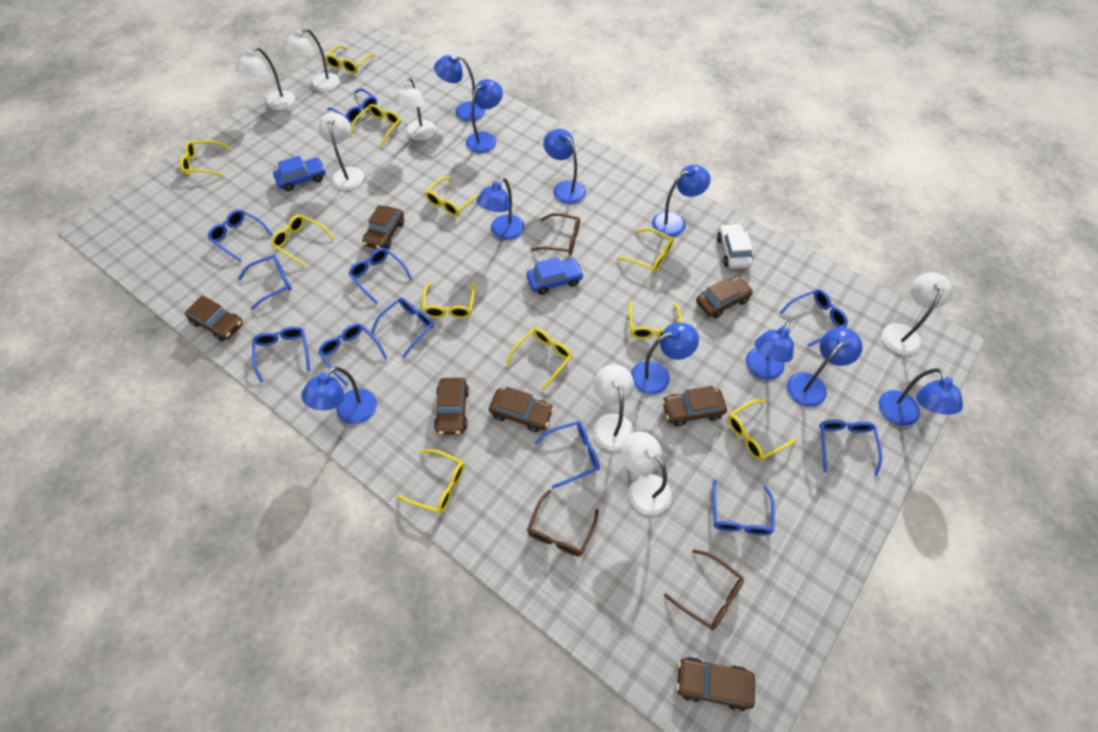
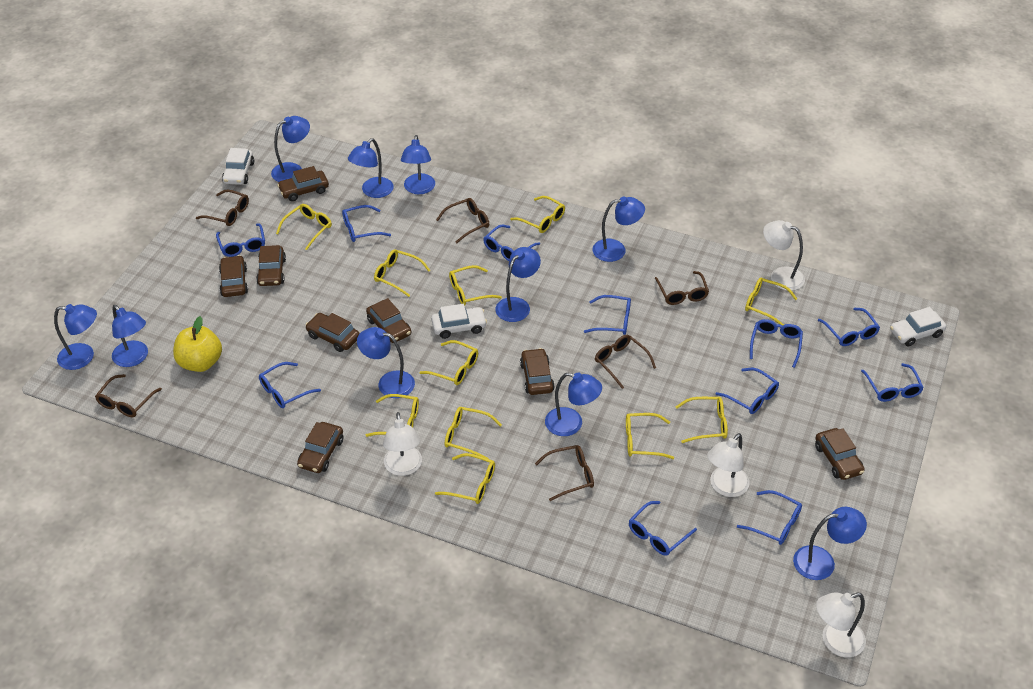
blue car: 2 -> 0
brown car: 7 -> 8
brown glasses: 3 -> 6
white car: 1 -> 3
white lamp: 7 -> 4
yellow apple: 0 -> 1

